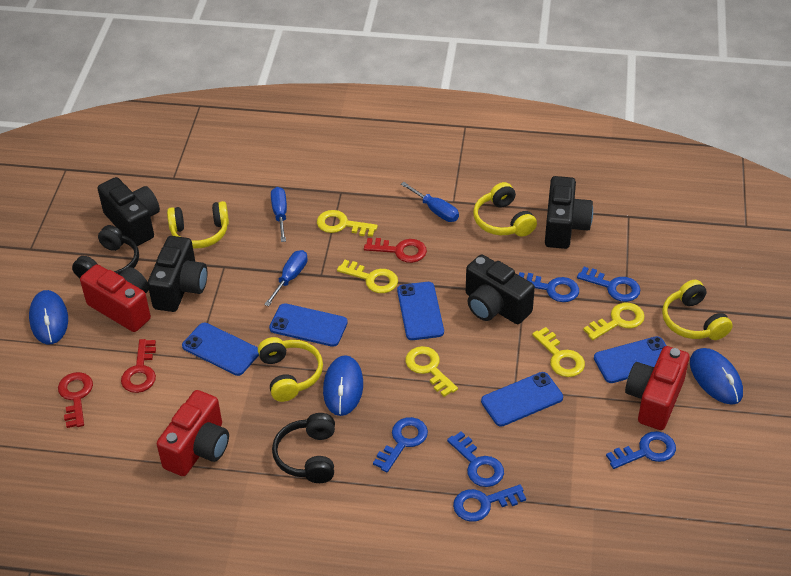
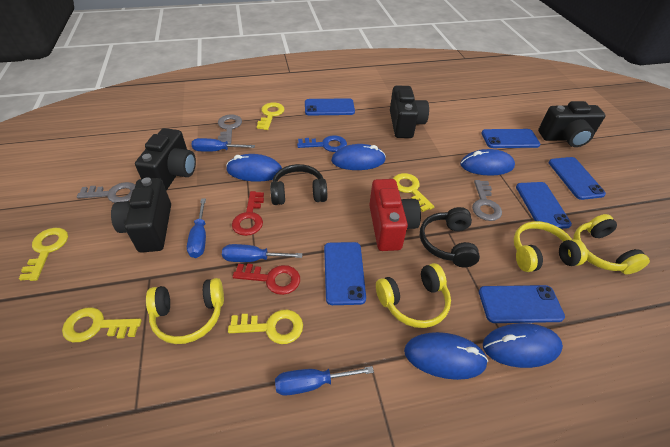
blue key: 6 -> 1
blue mouse: 3 -> 5
blue phone: 5 -> 6
blue screwdriver: 3 -> 4
grey key: 0 -> 3
red camera: 3 -> 1
red key: 3 -> 2

